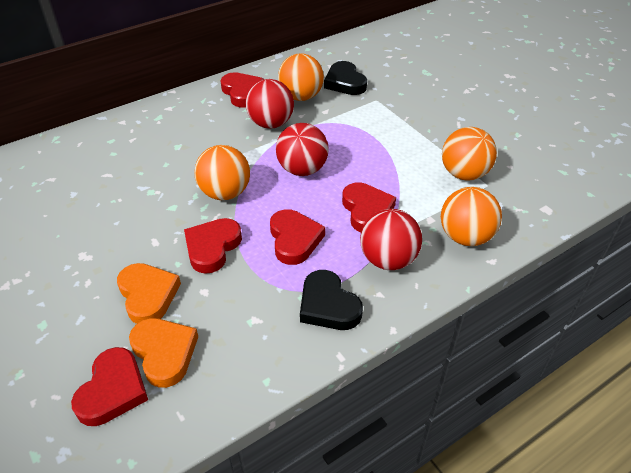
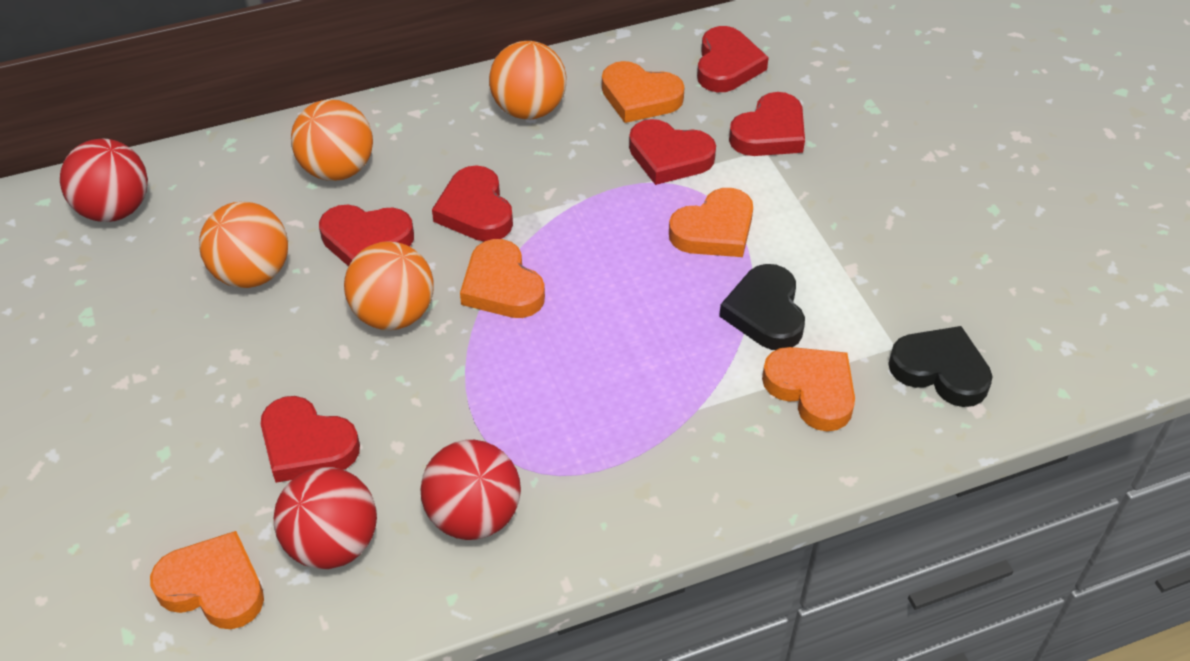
orange heart: 2 -> 5
red heart: 5 -> 6

